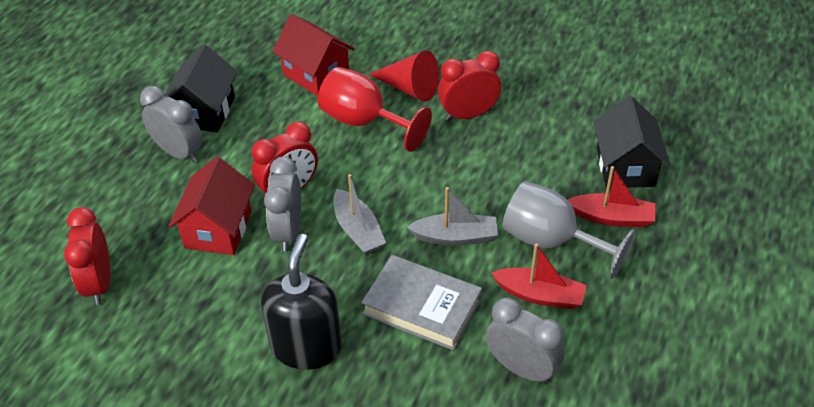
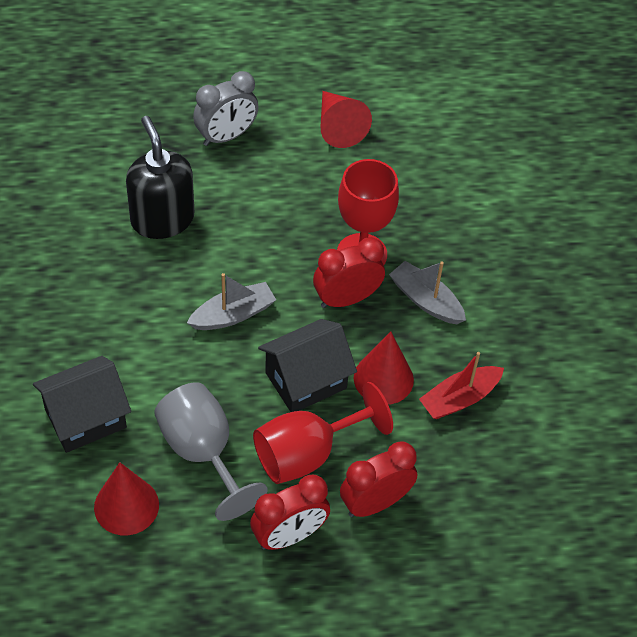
grey book: 1 -> 0
grey clock: 3 -> 1
red boat: 2 -> 1
red cone: 1 -> 3
red goblet: 1 -> 2
red house: 2 -> 0

